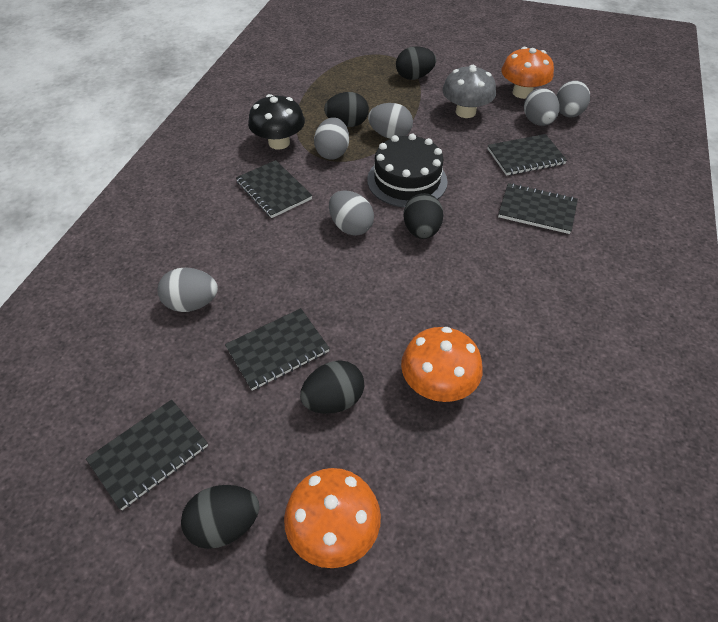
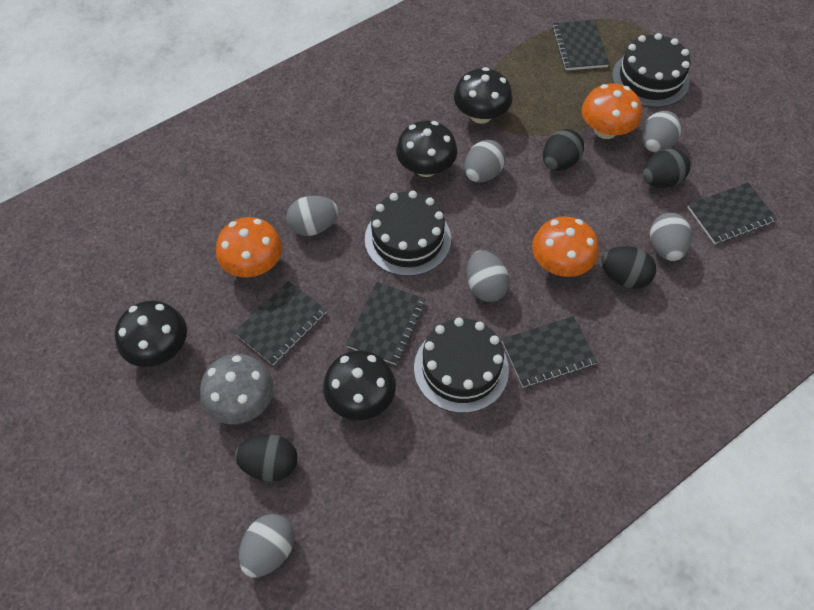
black cake: 1 -> 3
black egg: 5 -> 4
black mushroom: 1 -> 4

